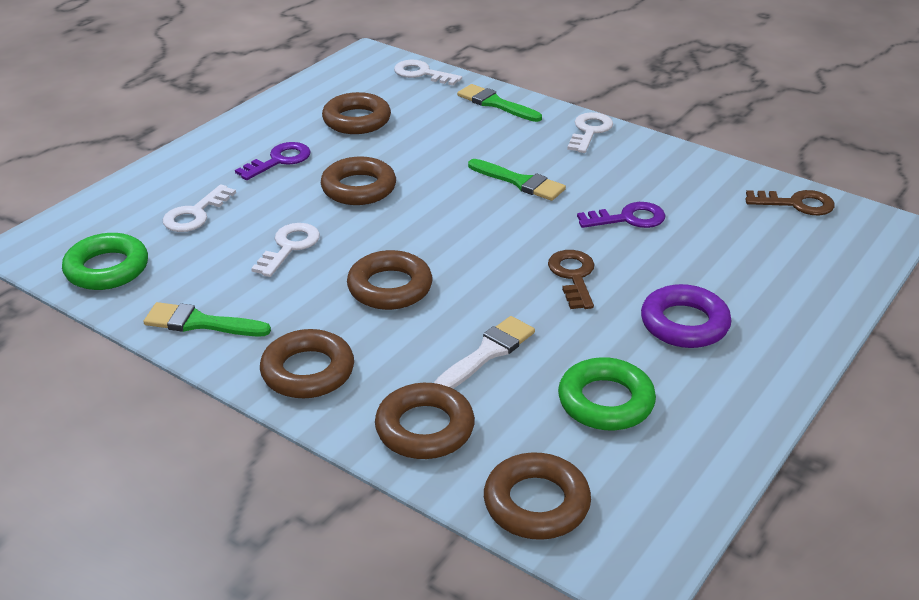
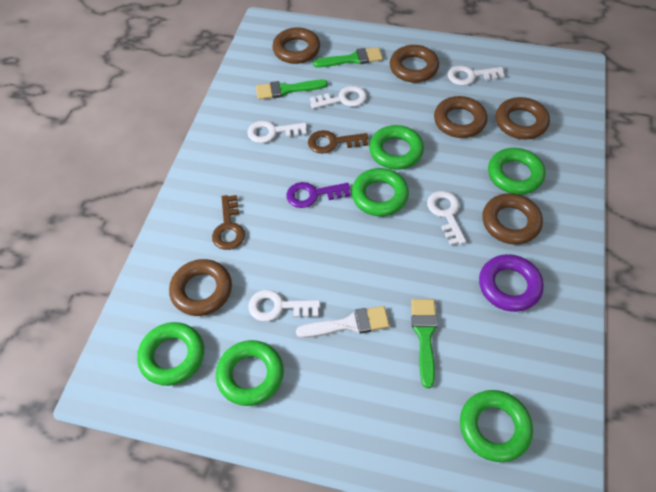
green ring: 2 -> 6
purple key: 2 -> 1
white key: 4 -> 5

